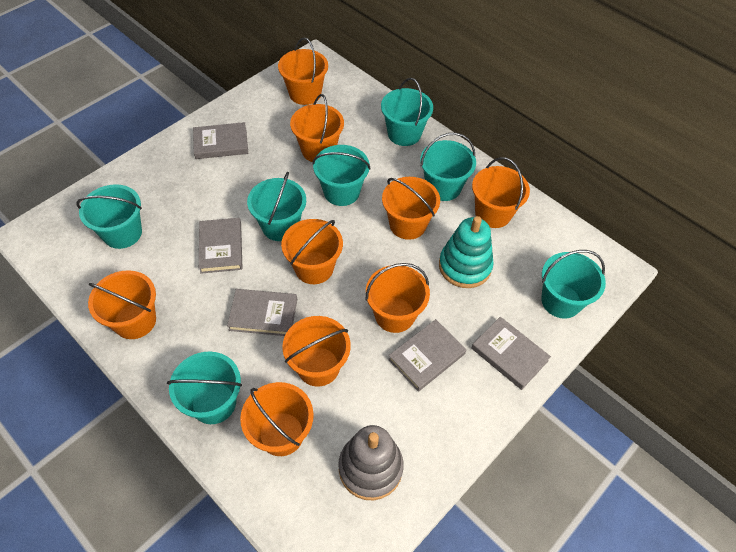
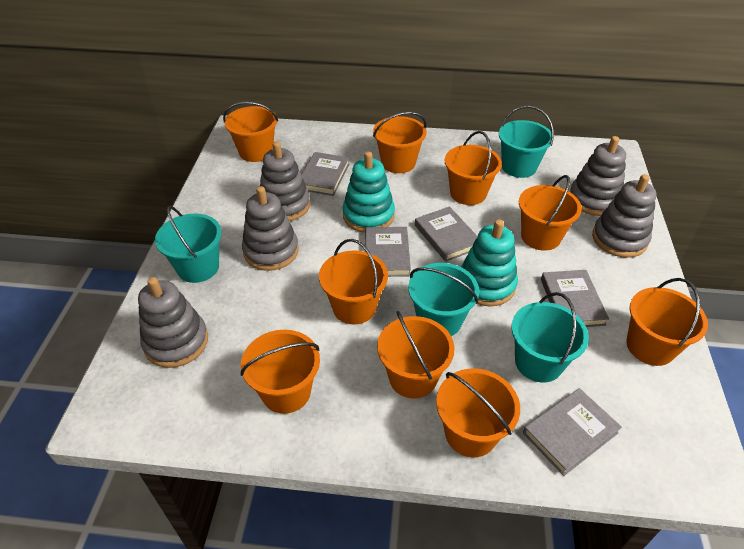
grey stacking toy: 1 -> 5
turquoise bucket: 7 -> 4
turquoise stacking toy: 1 -> 2

